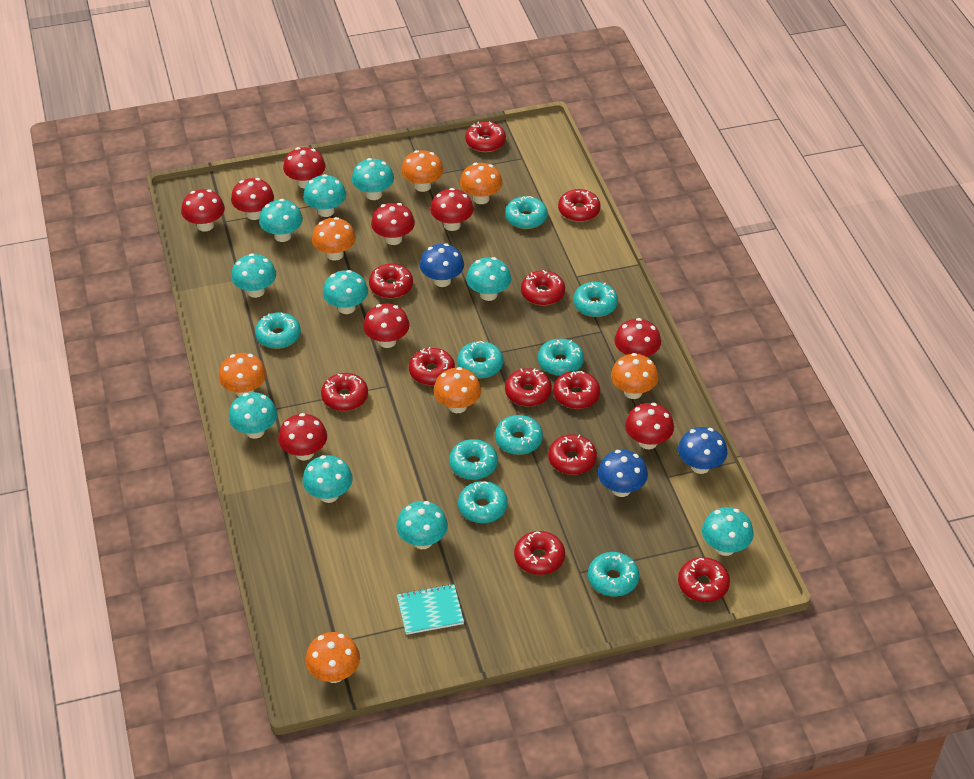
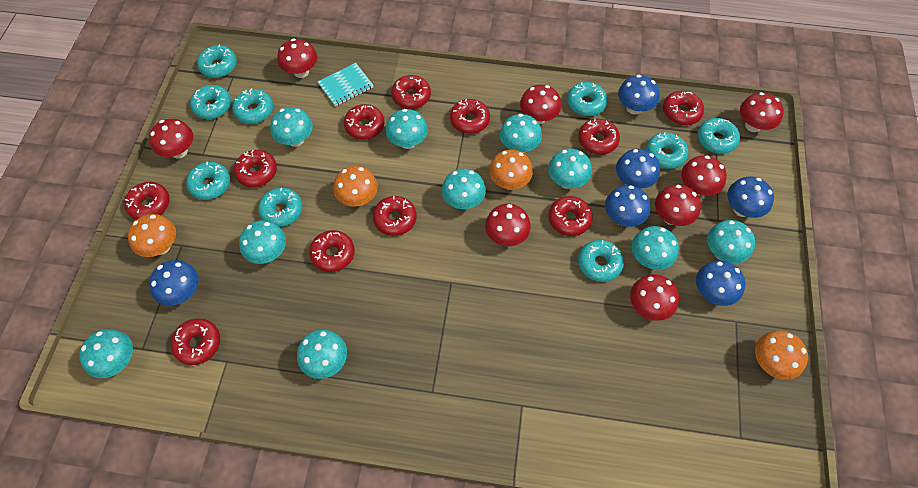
blue mushroom: 3 -> 6
orange mushroom: 7 -> 4
red mushroom: 9 -> 8

